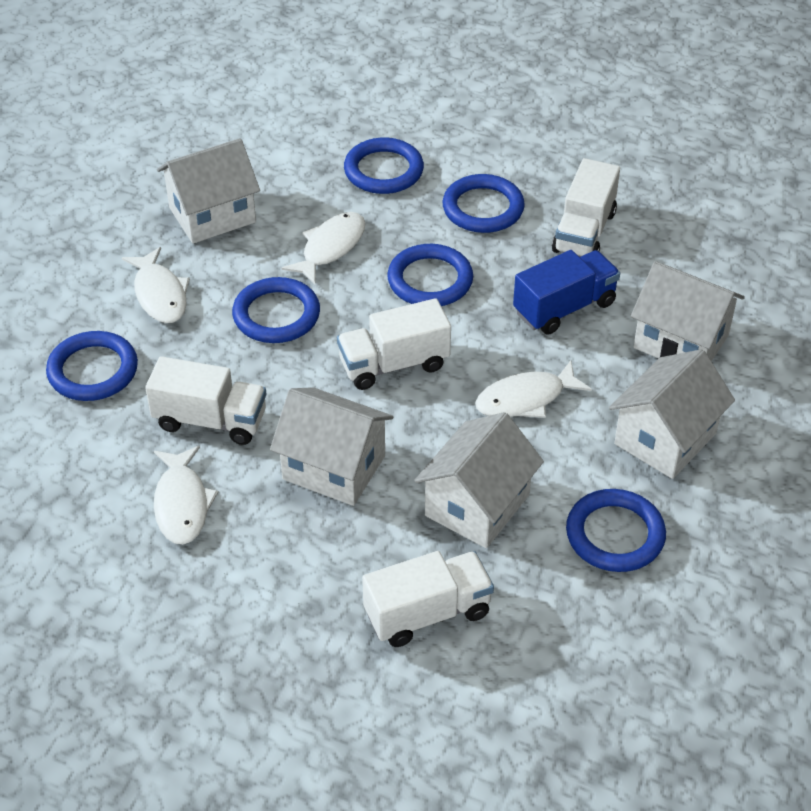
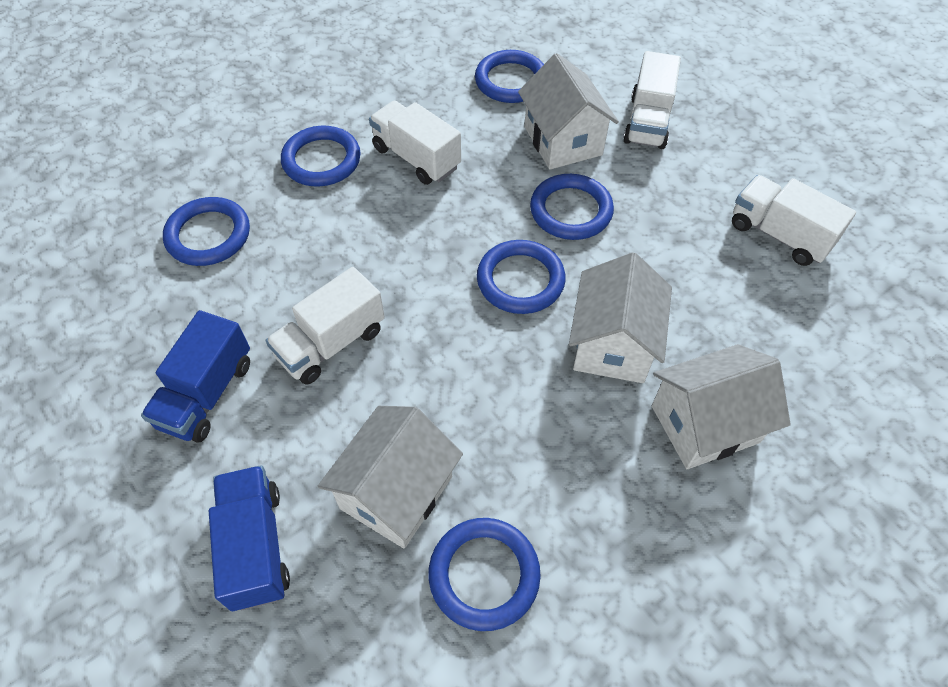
blue truck: 1 -> 2
white fish: 4 -> 0
white house: 5 -> 4

